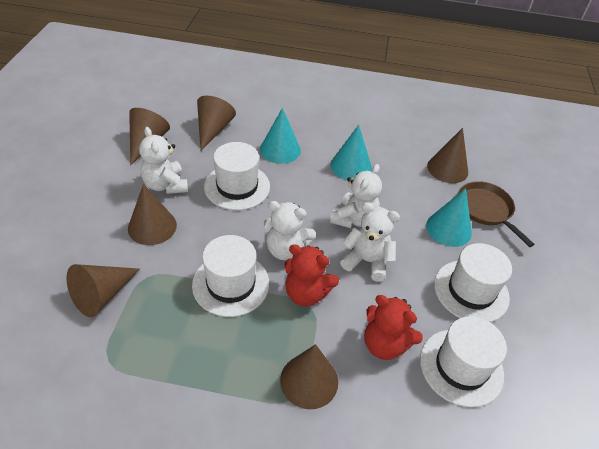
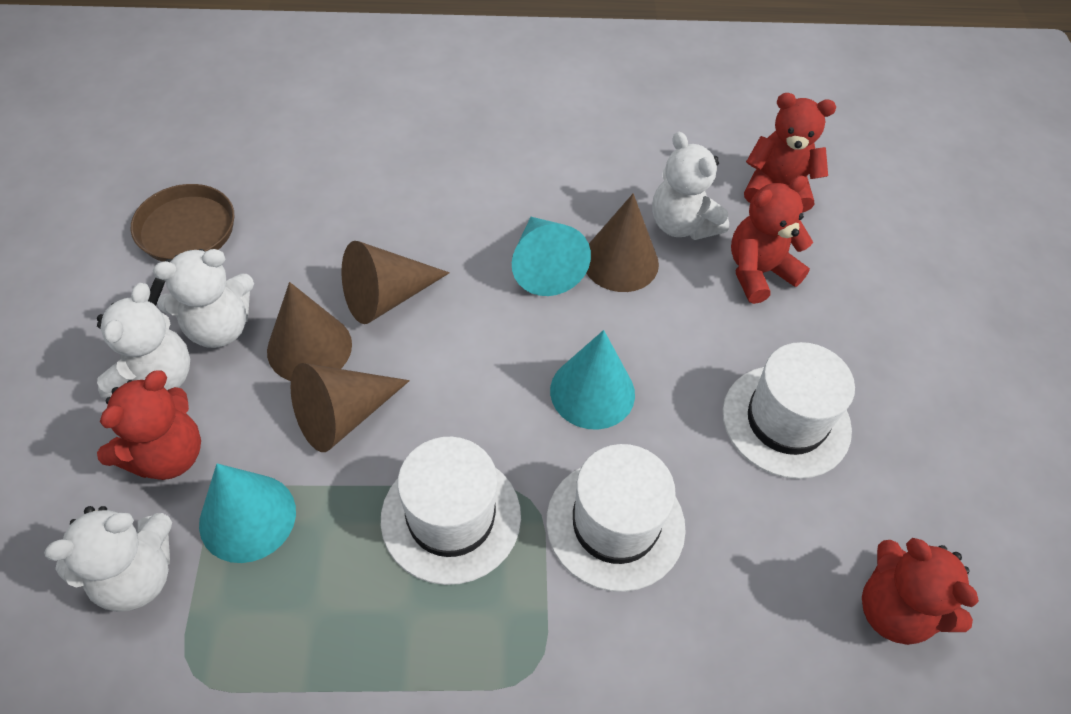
brown cone: 6 -> 4
red teddy bear: 2 -> 4
white hat: 4 -> 3

